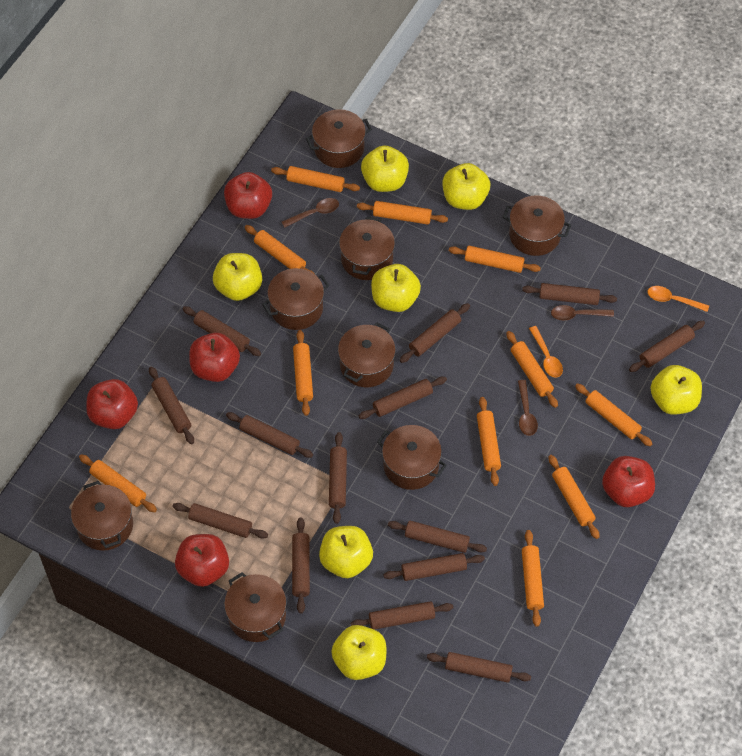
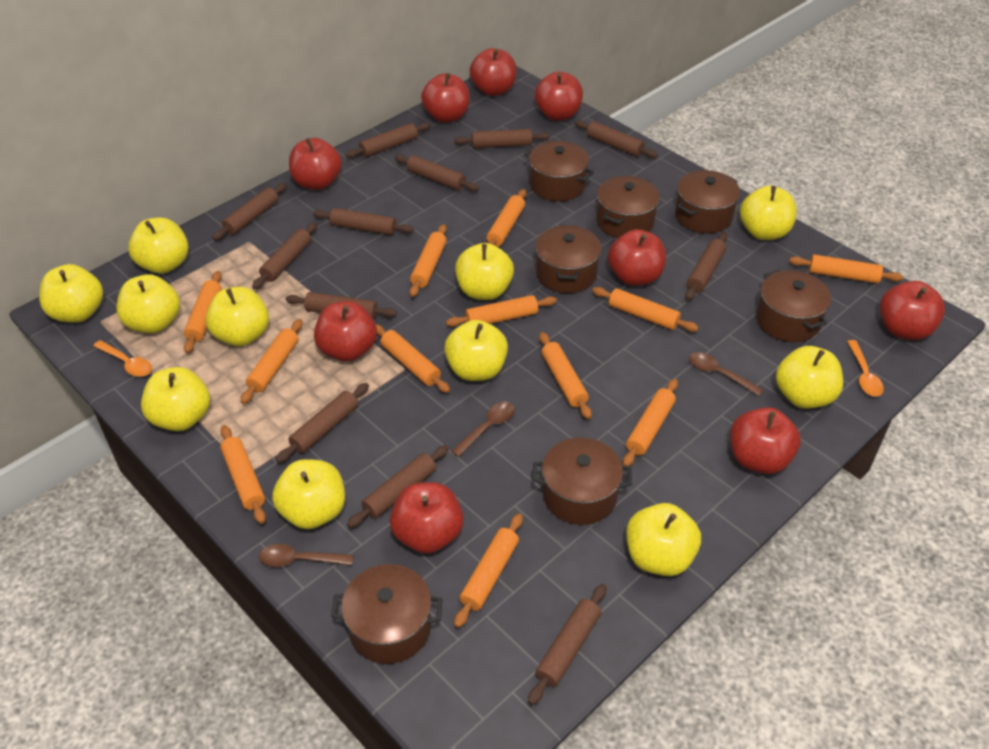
brown pot: 8 -> 7
brown rolling pin: 14 -> 12
orange rolling pin: 11 -> 12
red apple: 5 -> 9
yellow apple: 7 -> 11

